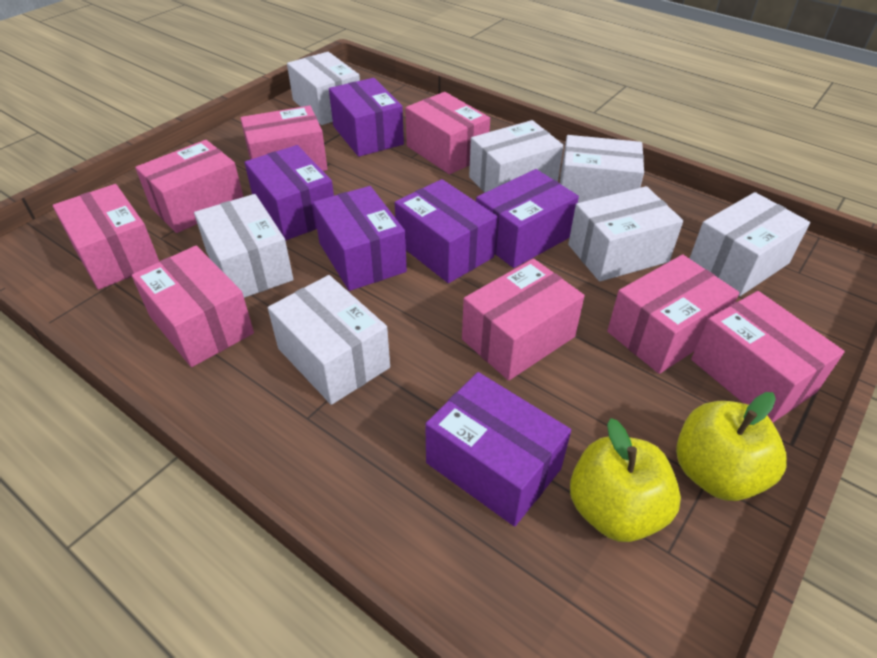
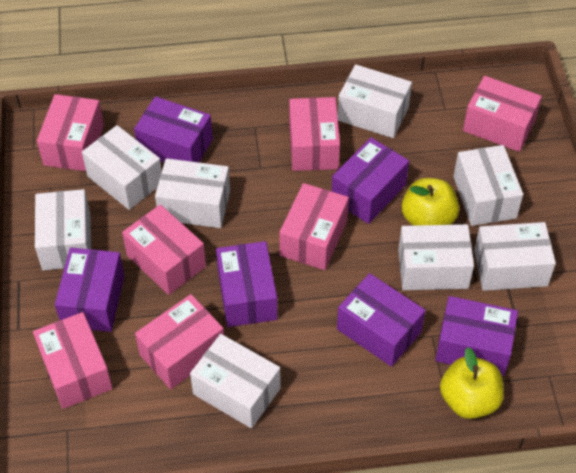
pink box: 8 -> 7
white box: 7 -> 8

